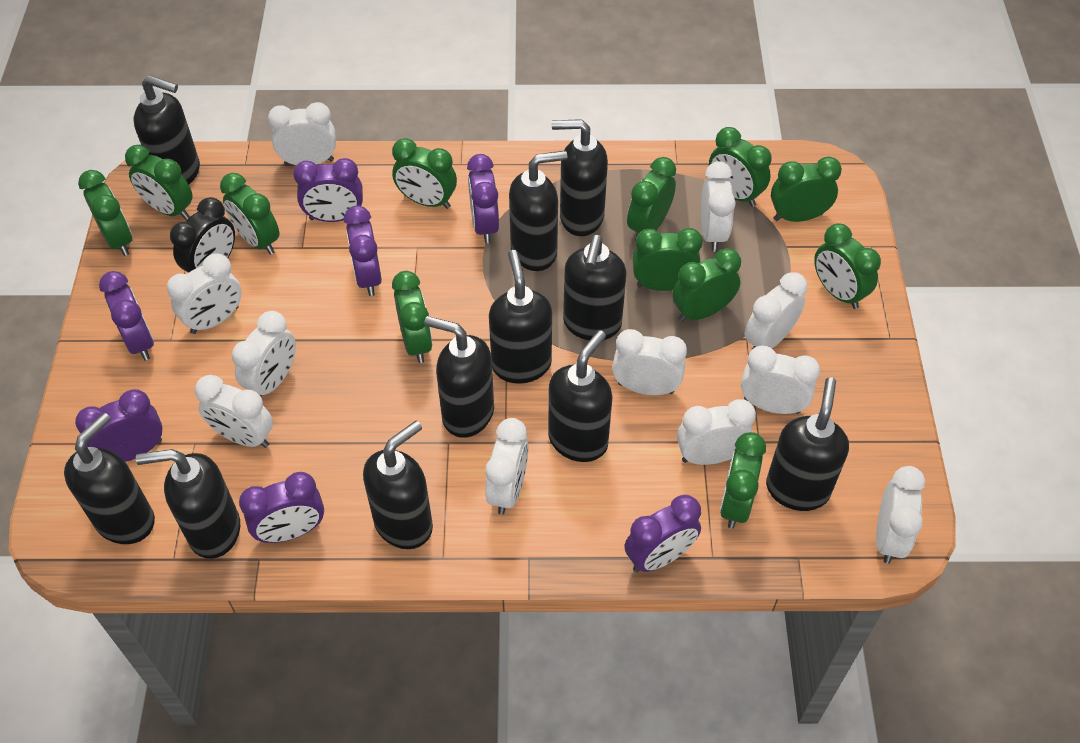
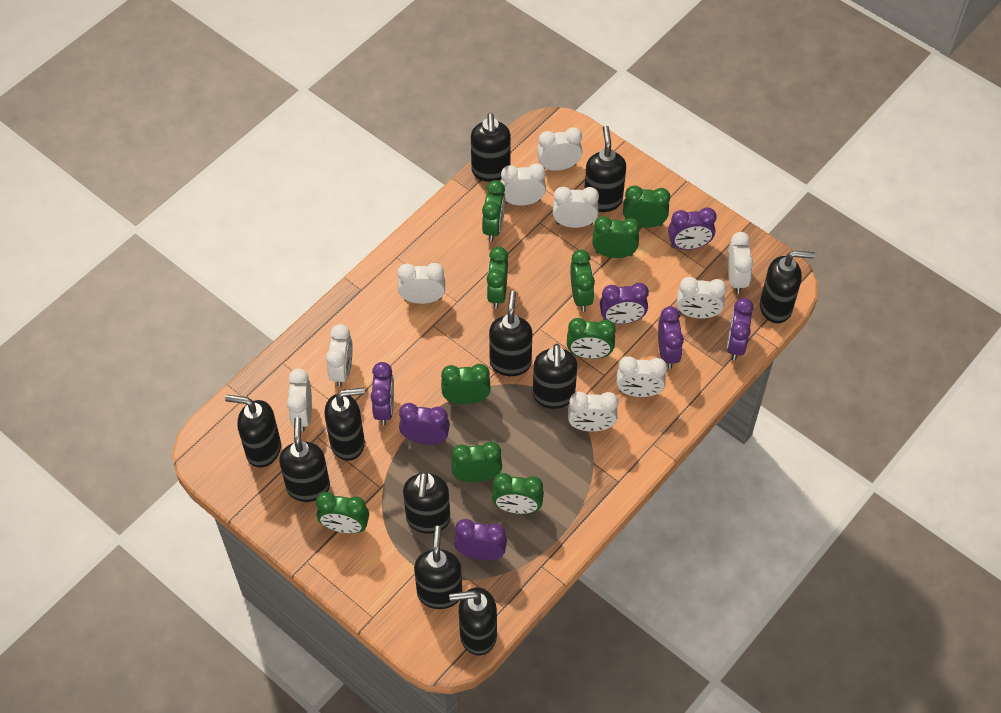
black clock: 1 -> 0
green clock: 12 -> 10
white clock: 11 -> 10

